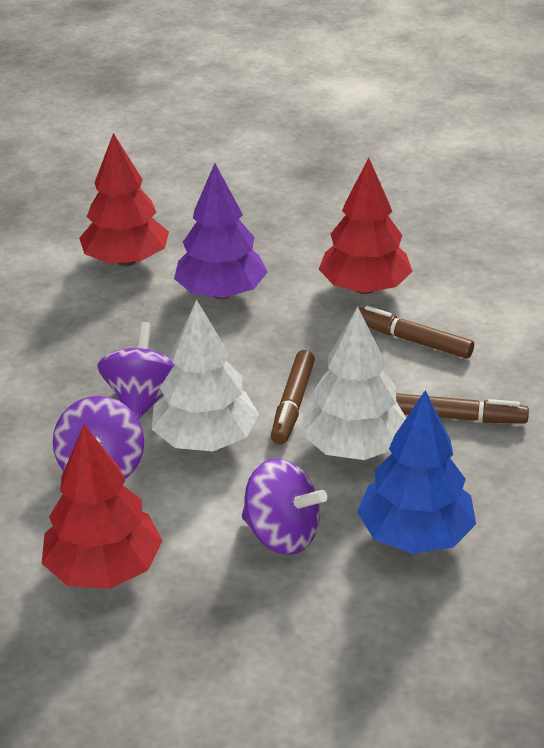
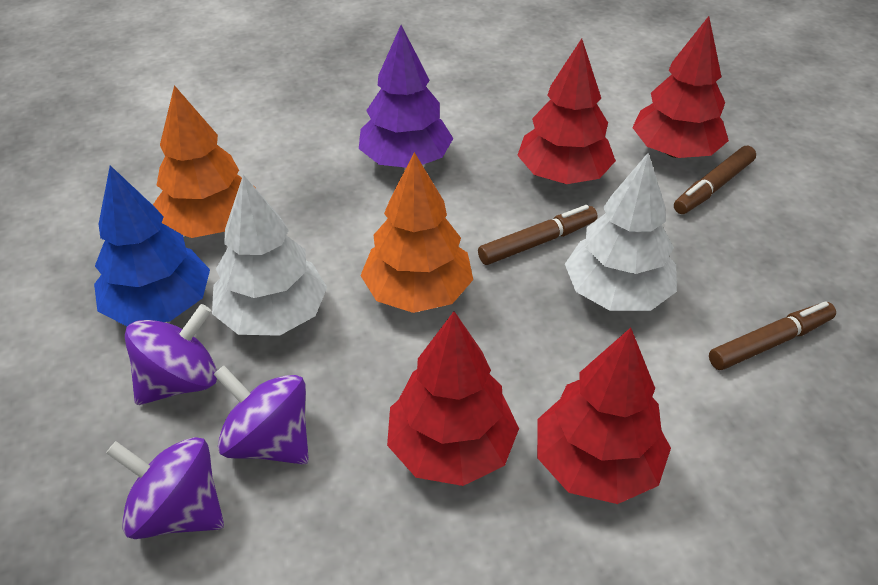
orange tree: 0 -> 2
red tree: 3 -> 4

